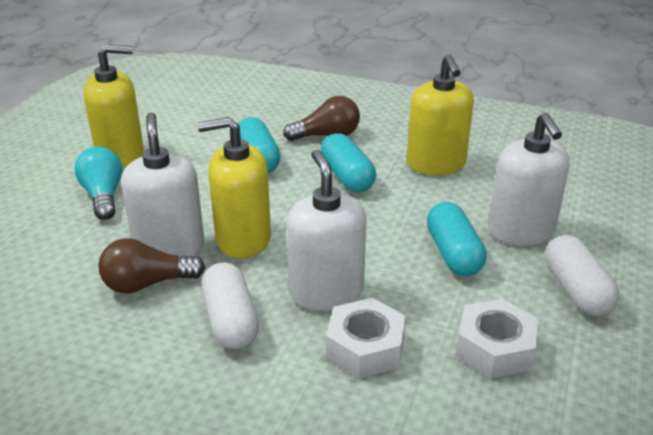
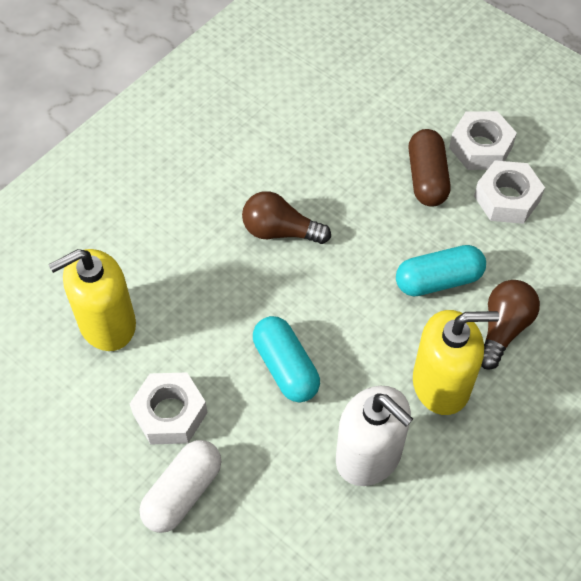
brown capsule: 0 -> 1
turquoise capsule: 3 -> 2
turquoise light bulb: 1 -> 0
white capsule: 2 -> 1
white nut: 2 -> 3
white soap dispenser: 3 -> 1
yellow soap dispenser: 3 -> 2

